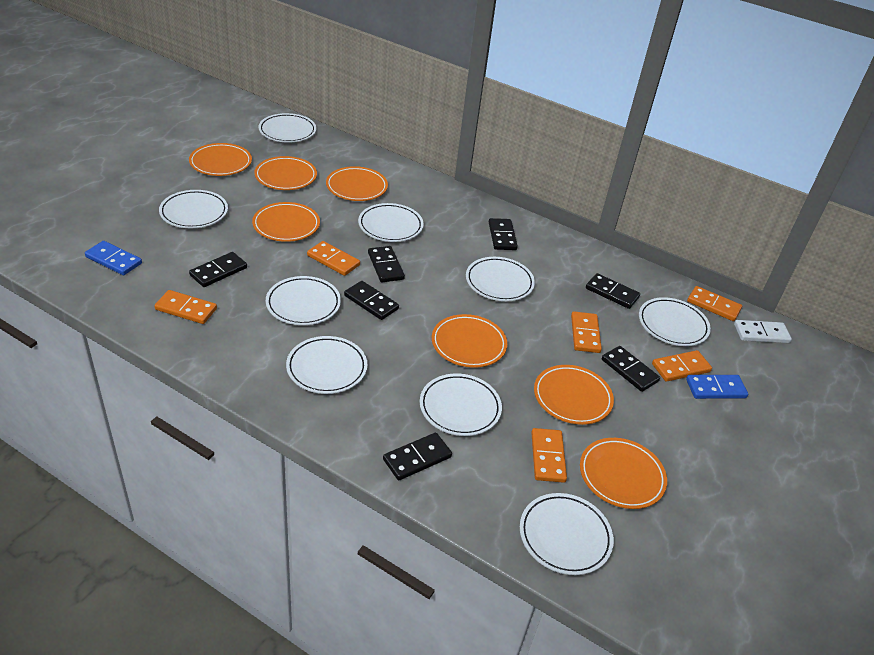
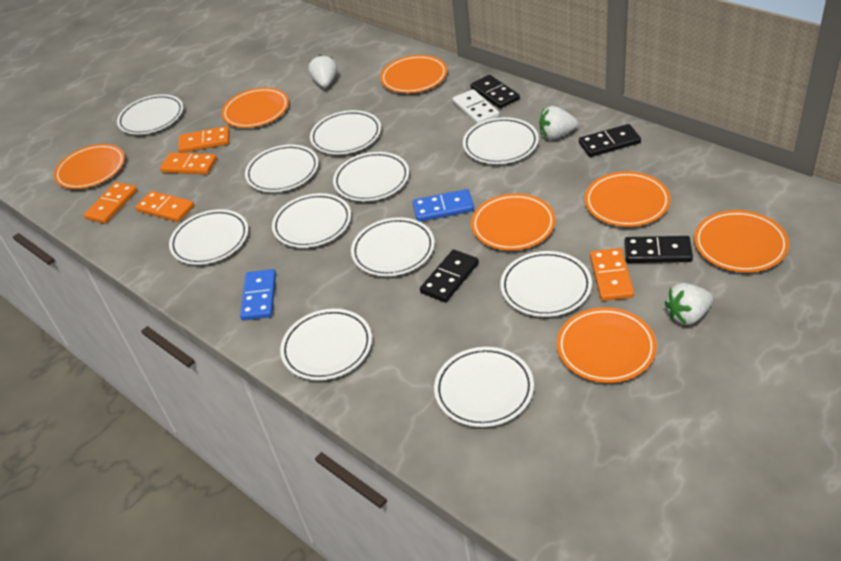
black domino: 7 -> 4
orange domino: 6 -> 5
white plate: 9 -> 11
white strawberry: 0 -> 3

